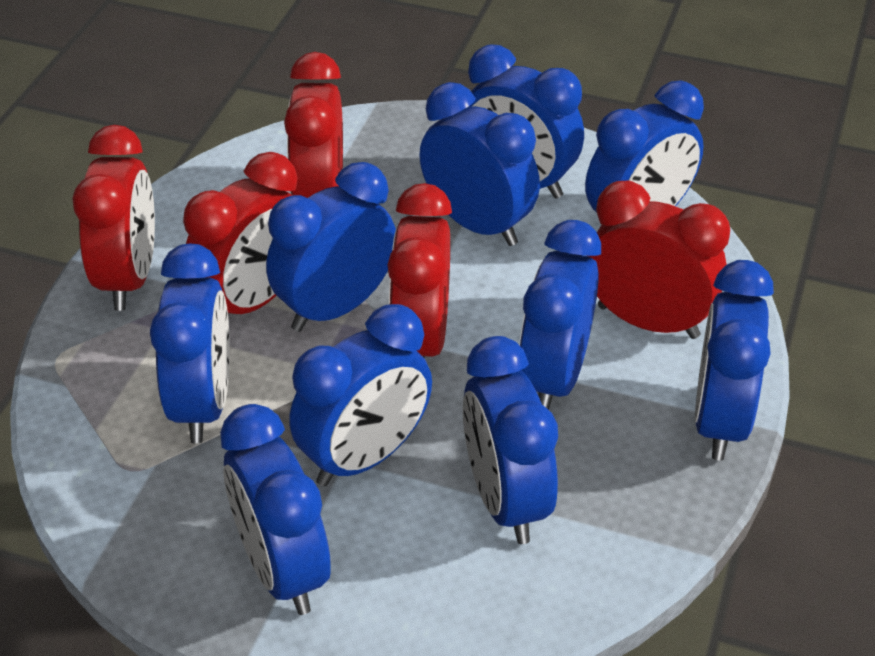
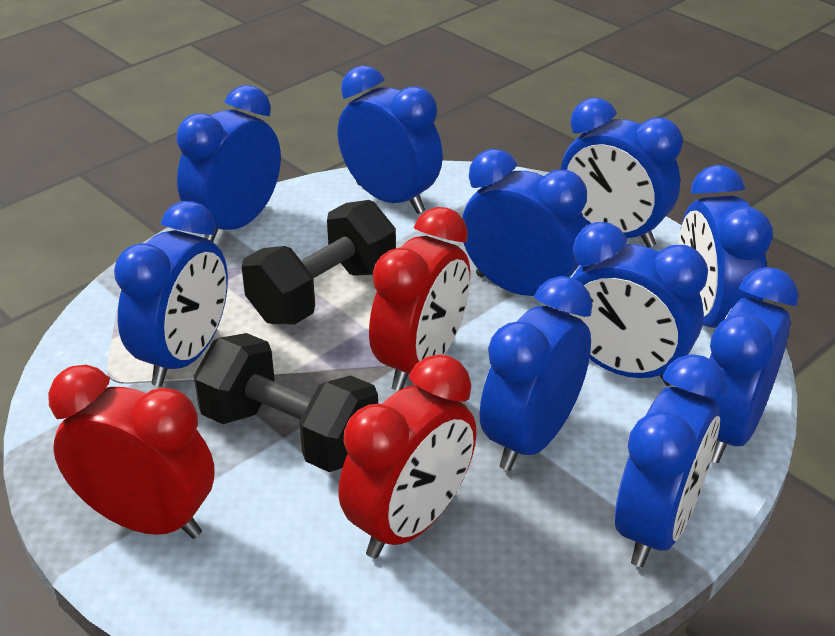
black dumbbell: 0 -> 2
red clock: 5 -> 3

